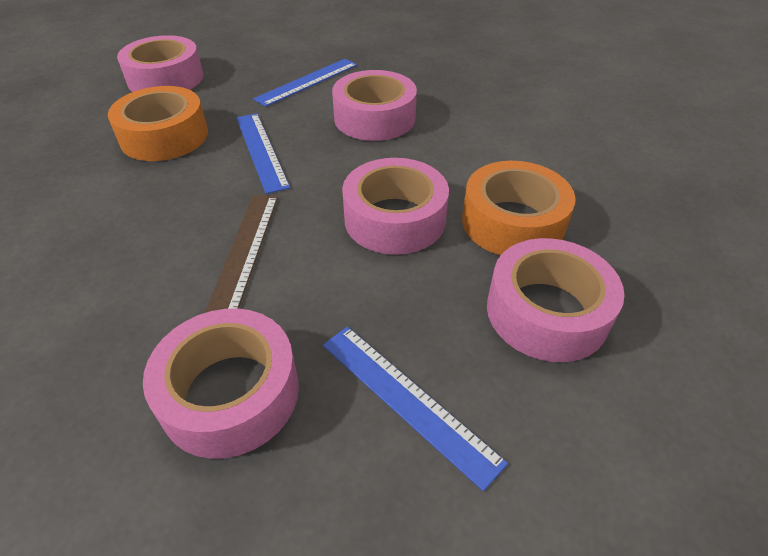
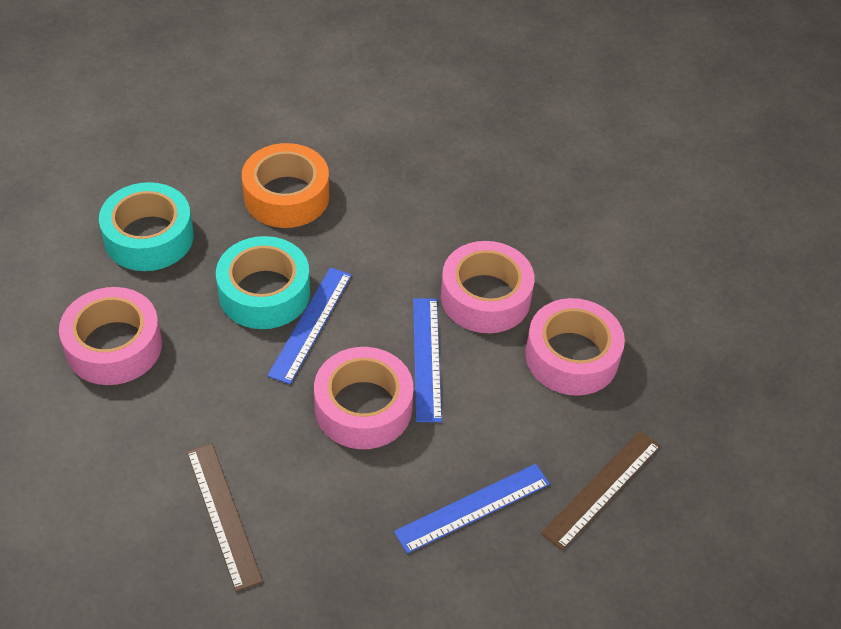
brown ruler: 1 -> 2
orange tape: 2 -> 1
pink tape: 5 -> 4
turquoise tape: 0 -> 2

